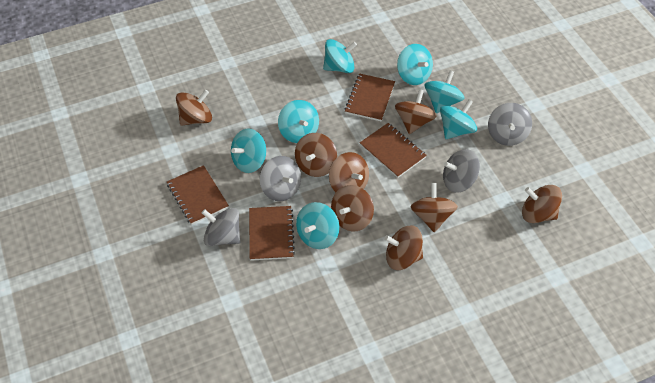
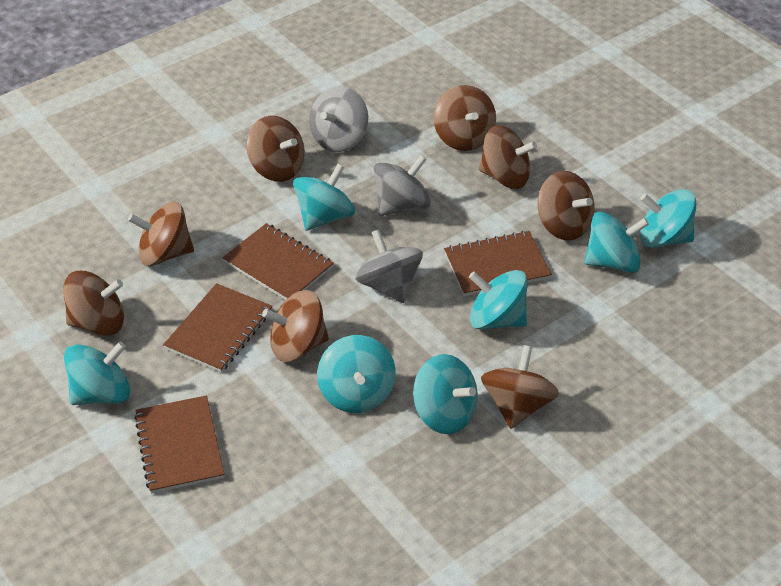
grey spinning top: 4 -> 3

